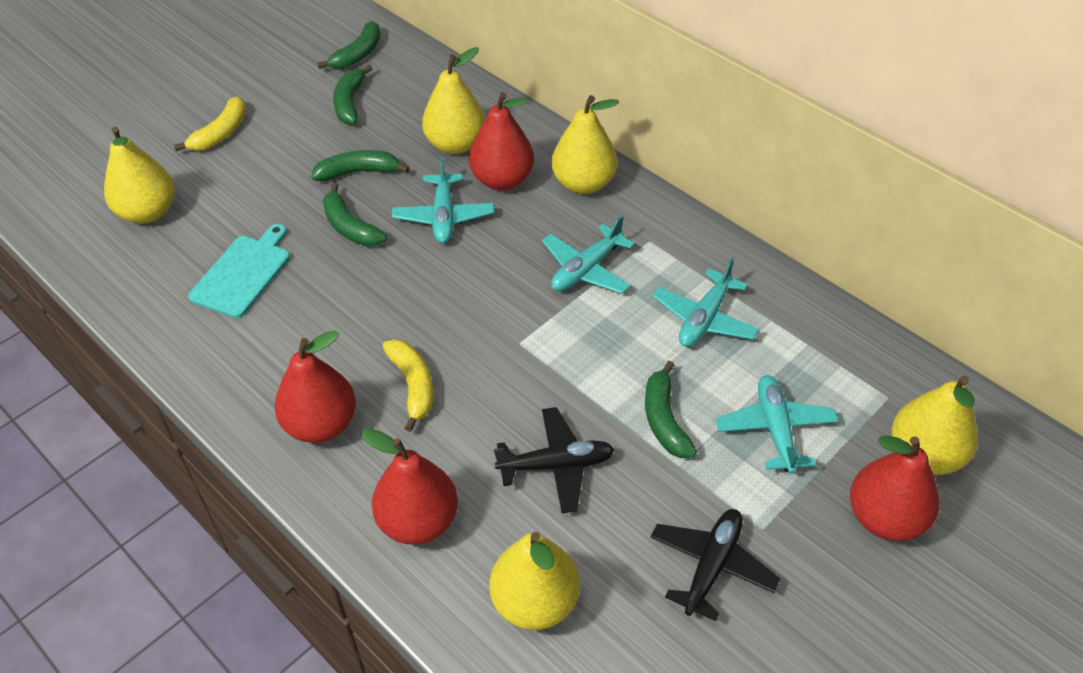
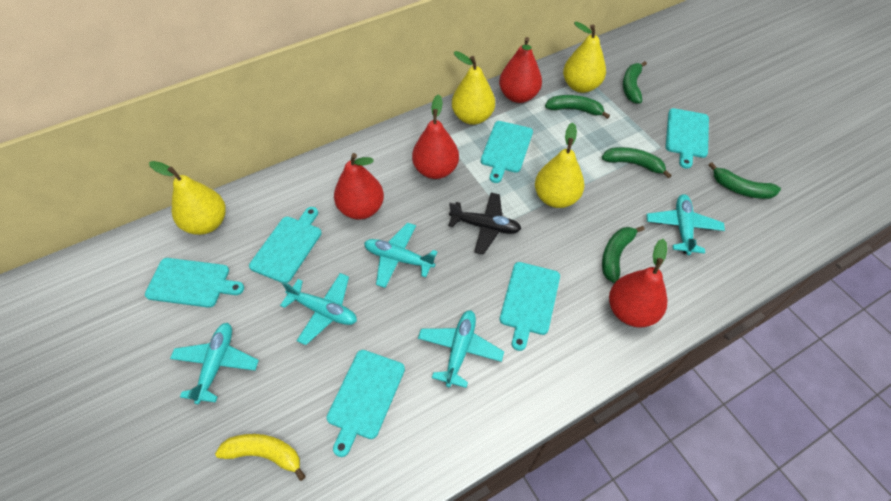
black plane: 2 -> 1
turquoise cutting board: 1 -> 6
turquoise plane: 4 -> 5
yellow banana: 2 -> 1
yellow pear: 5 -> 4

